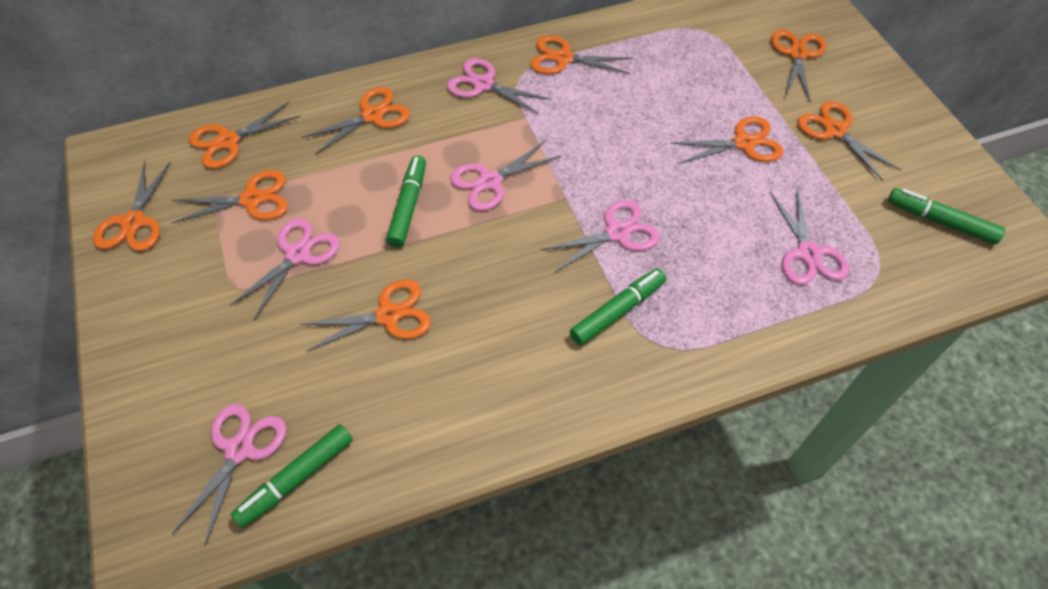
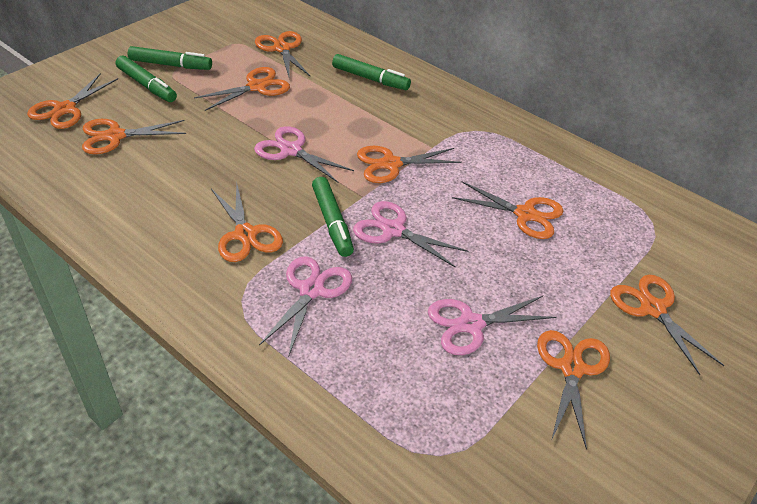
pink scissors: 6 -> 4

